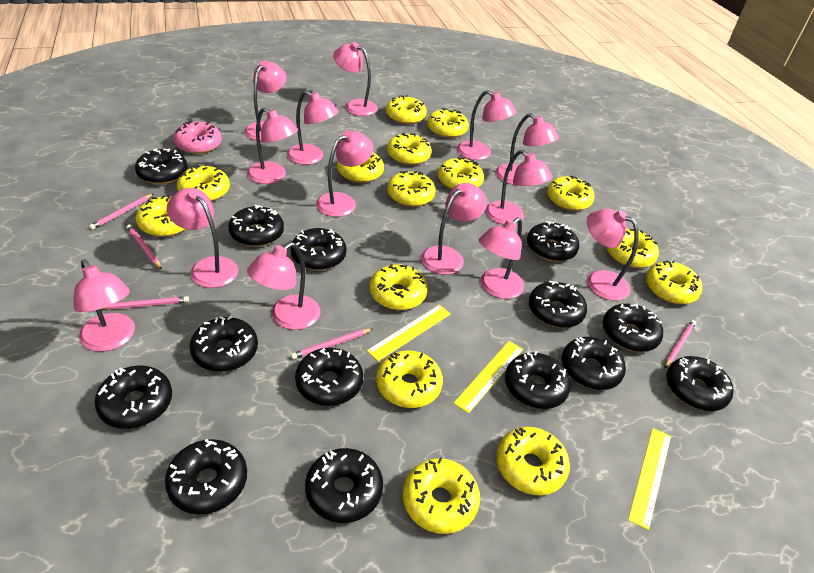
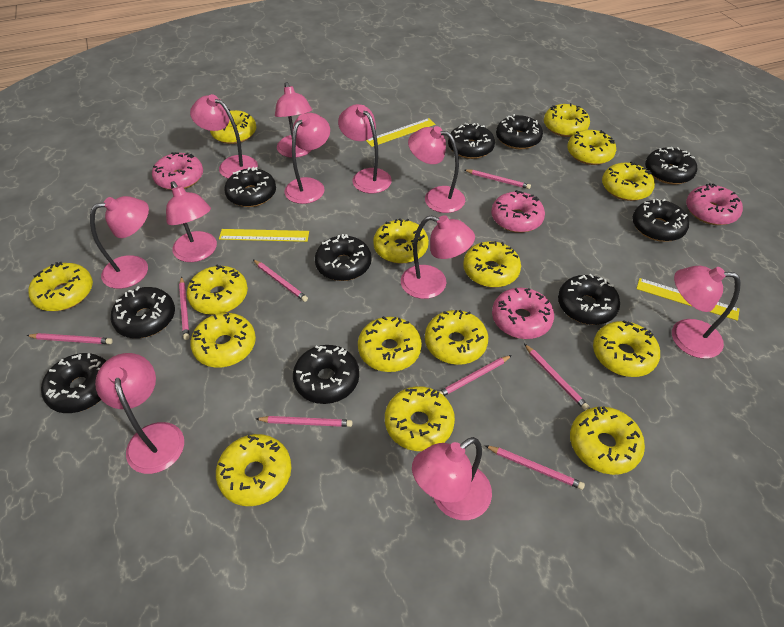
black donut: 14 -> 10
pink donut: 1 -> 4
pink lamp: 14 -> 11
pink pencil: 5 -> 8

